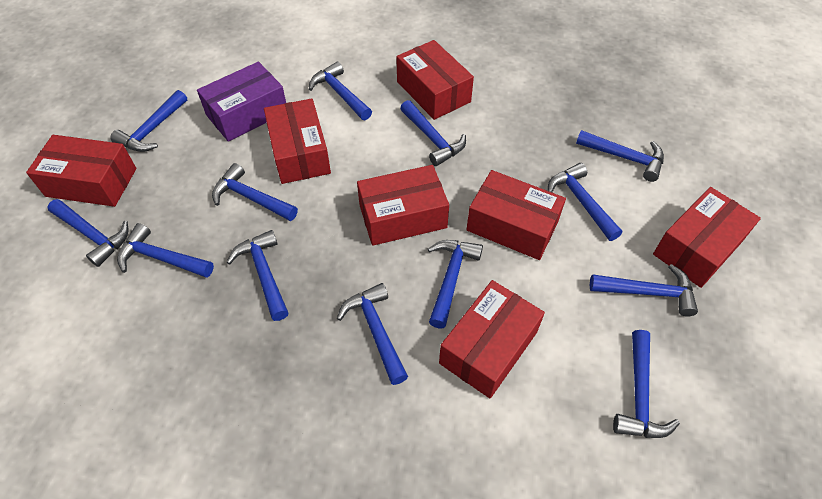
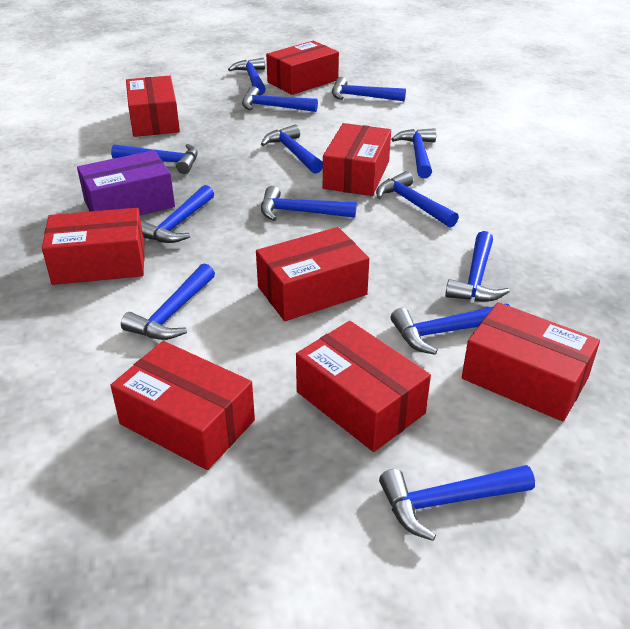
red box: 7 -> 8

